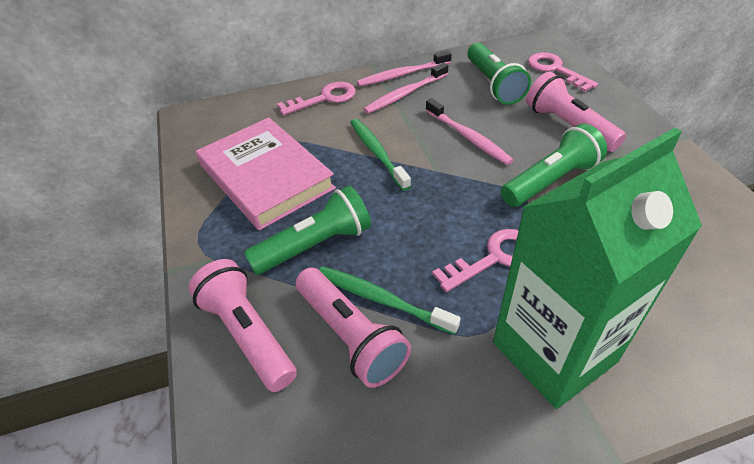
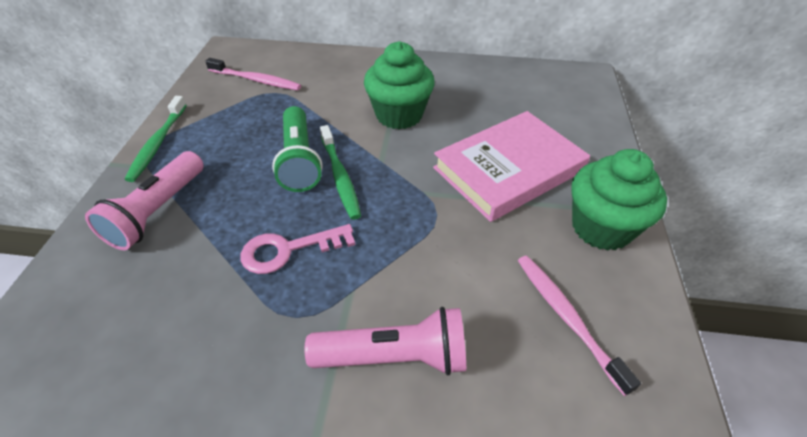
green carton: 1 -> 0
green cupcake: 0 -> 2
green flashlight: 3 -> 1
pink flashlight: 3 -> 2
pink key: 3 -> 1
pink toothbrush: 3 -> 2

